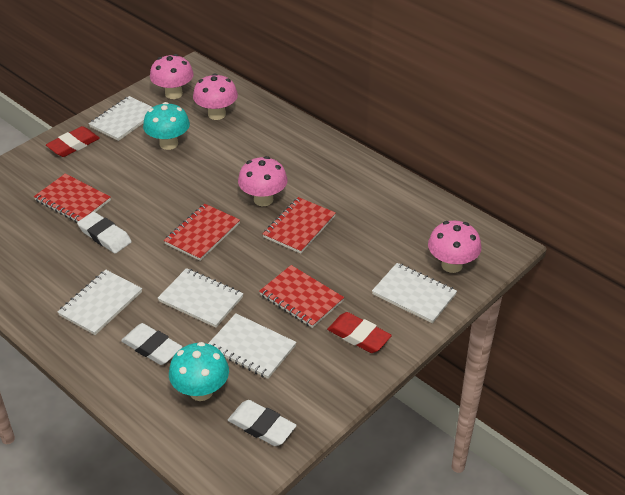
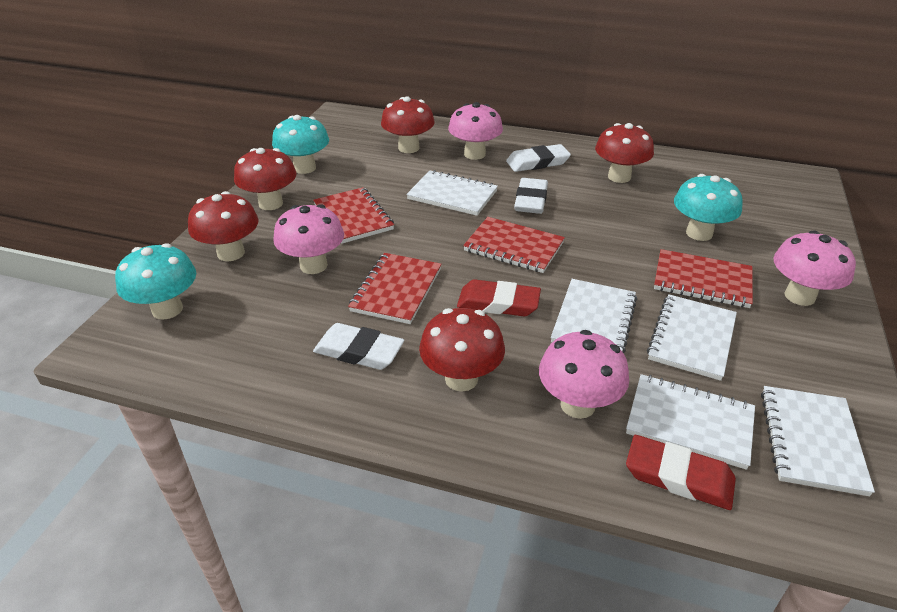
red mushroom: 0 -> 5
turquoise mushroom: 2 -> 3

